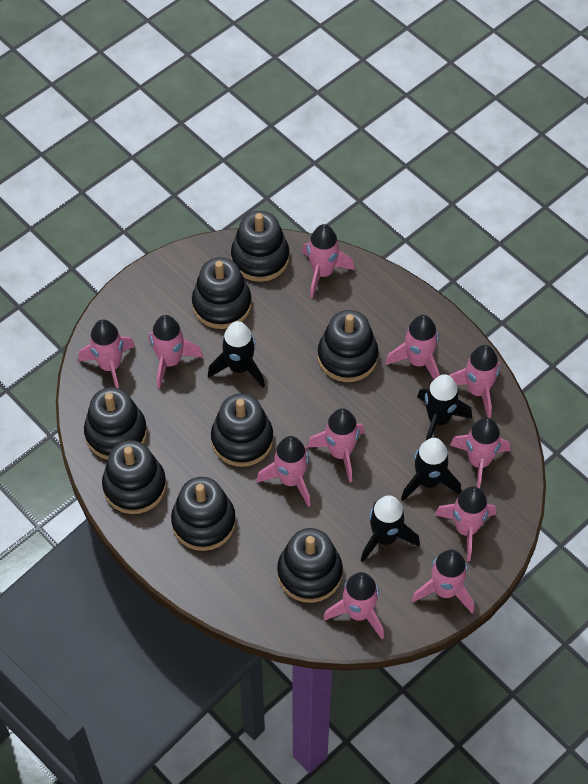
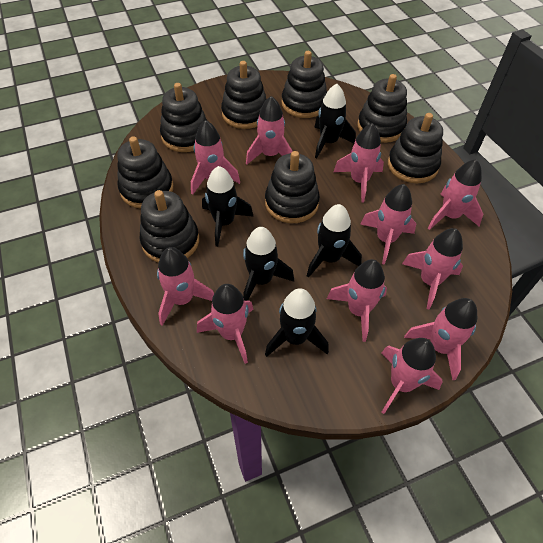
black rocket: 4 -> 5

